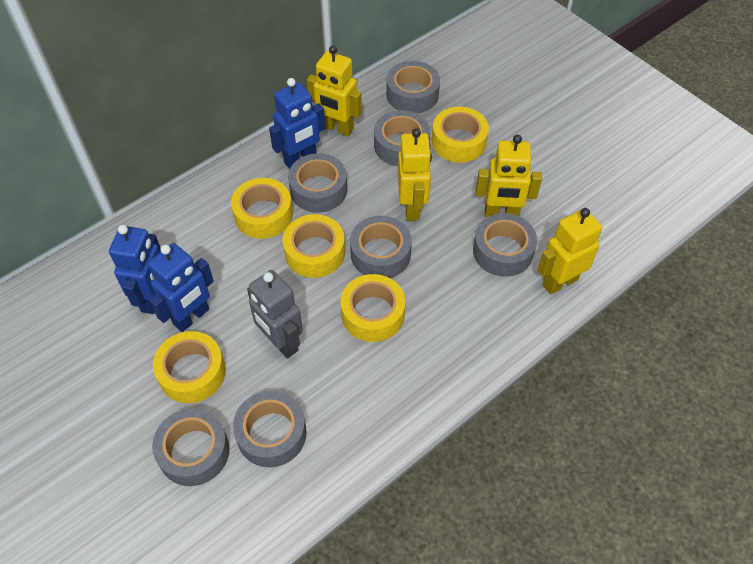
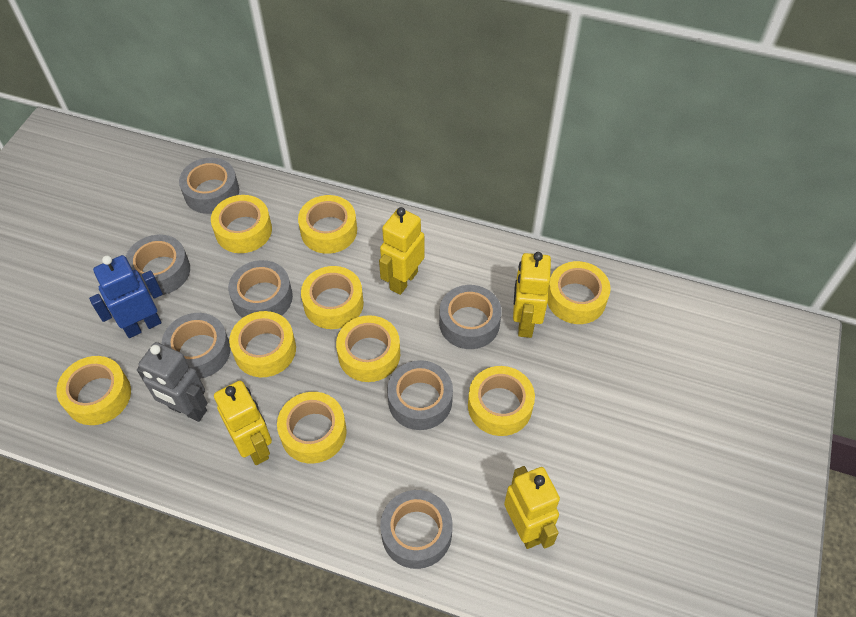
blue robot: 3 -> 1
yellow tape: 5 -> 9

